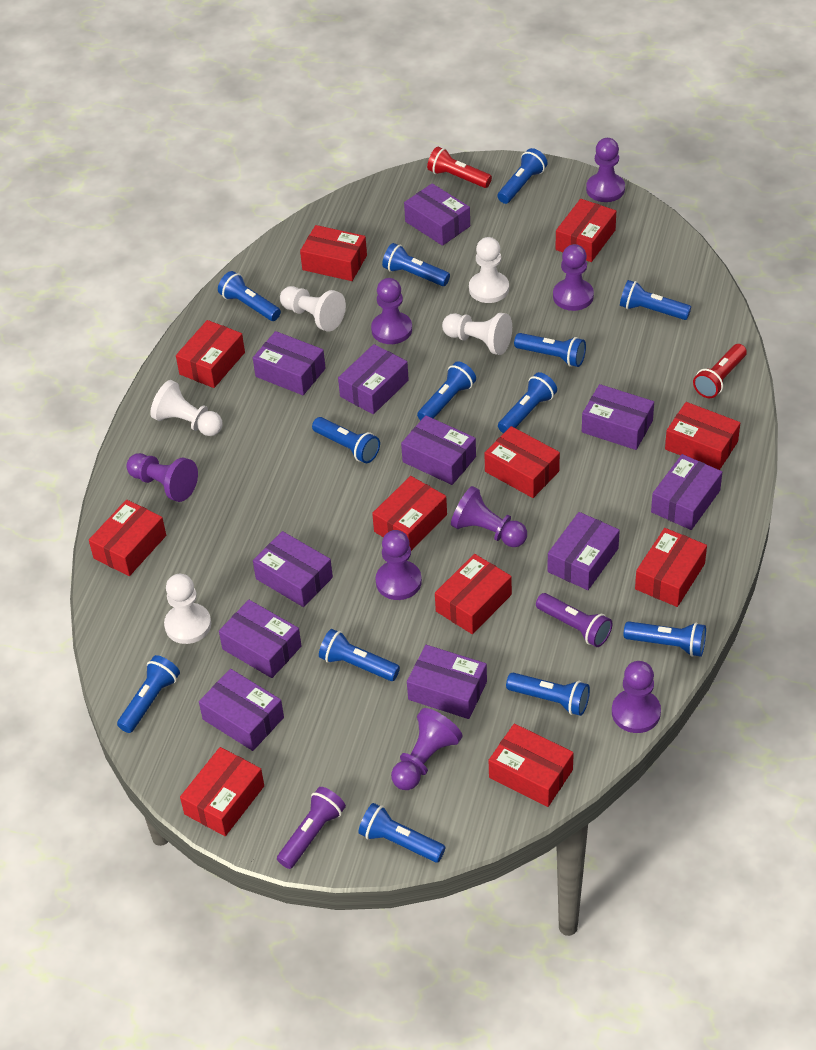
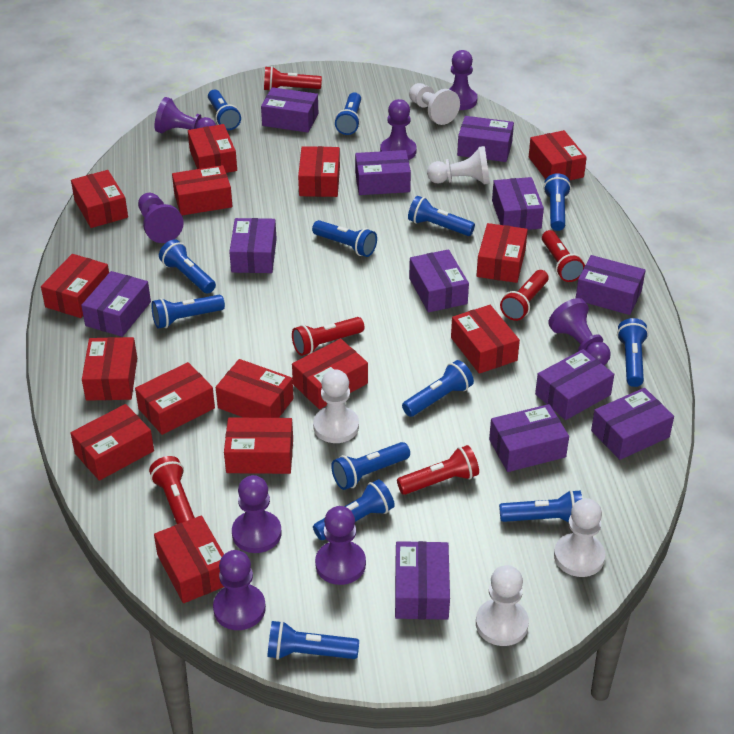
purple box: 11 -> 12
purple flashlight: 2 -> 0
red box: 11 -> 15
red flashlight: 2 -> 6

